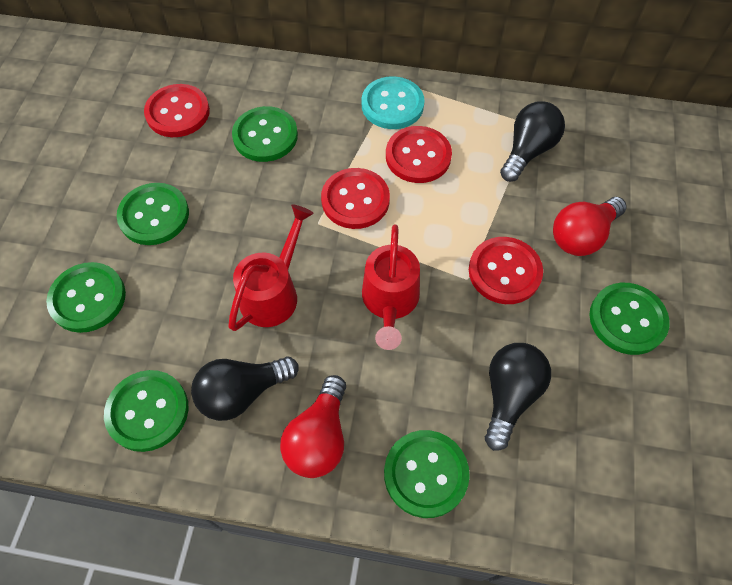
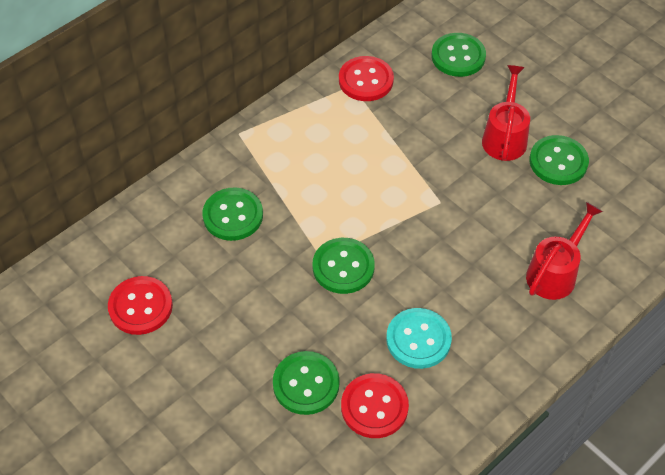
black light bulb: 3 -> 0
green button: 6 -> 5
red button: 4 -> 3
red light bulb: 2 -> 0

